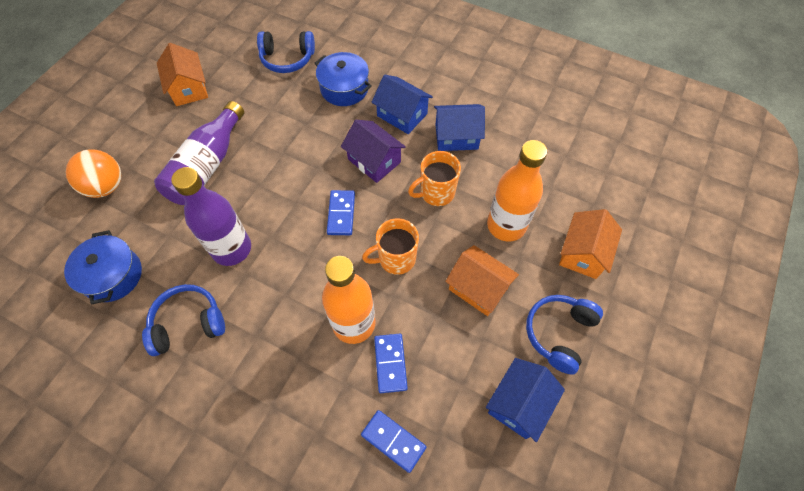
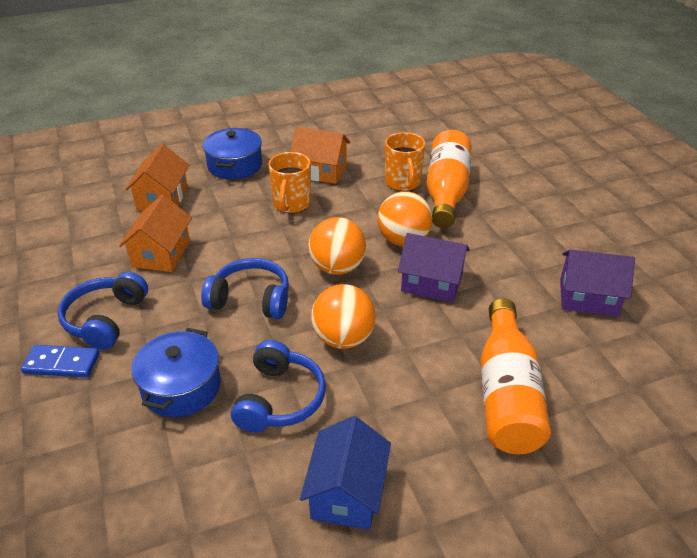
blue domino: 3 -> 1
blue house: 3 -> 1
orange ball: 1 -> 3
purple bottle: 2 -> 0
purple house: 1 -> 2

